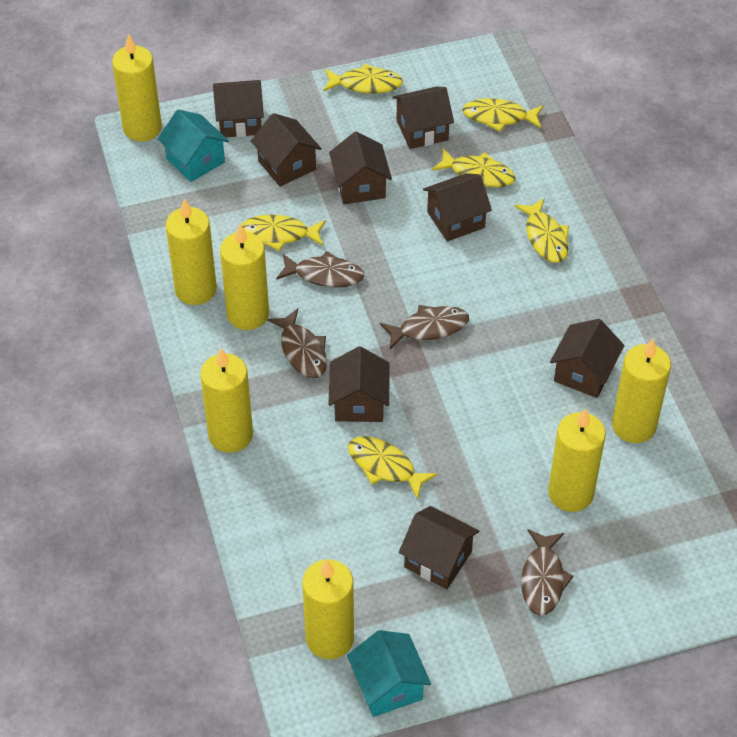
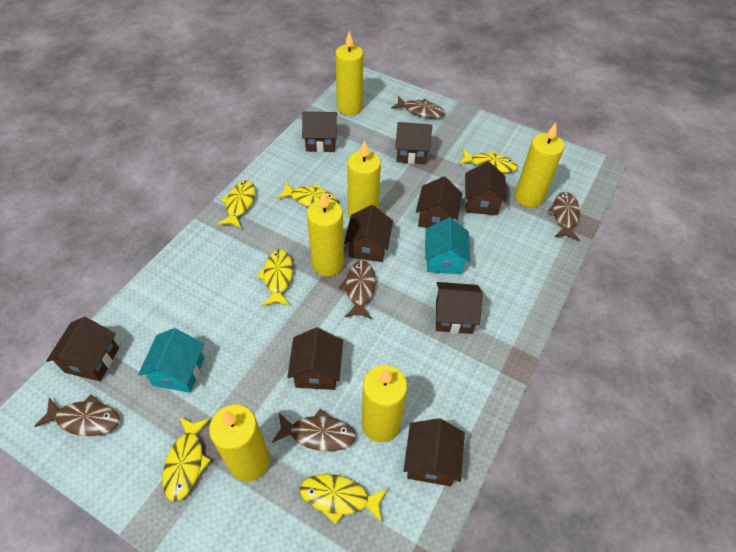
brown fish: 4 -> 5
brown house: 8 -> 9
yellow candle: 7 -> 6

